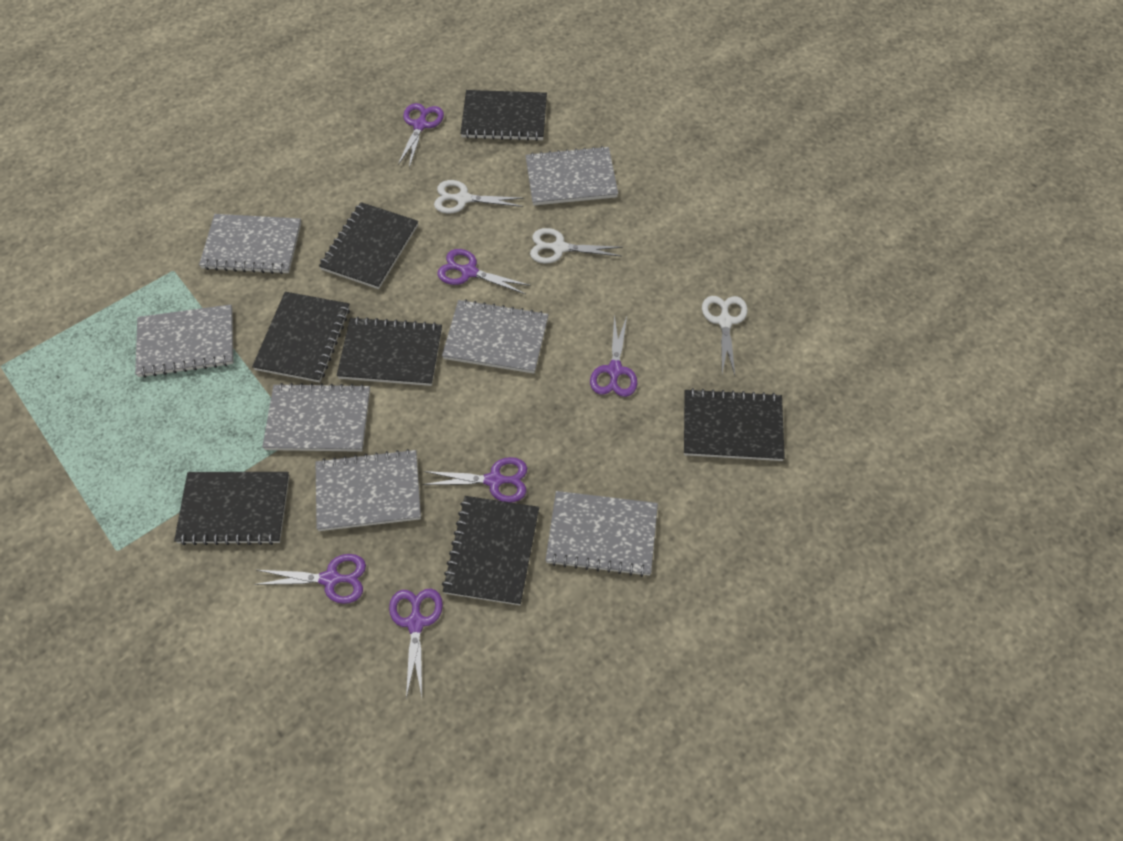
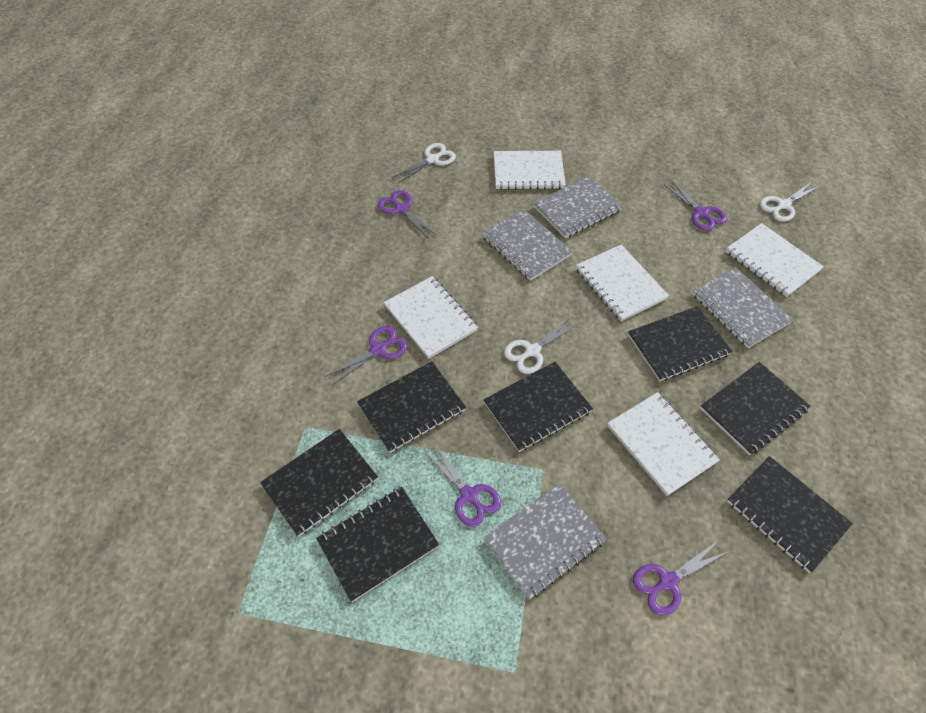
grey notebook: 7 -> 4
purple scissors: 6 -> 5
white notebook: 0 -> 5

